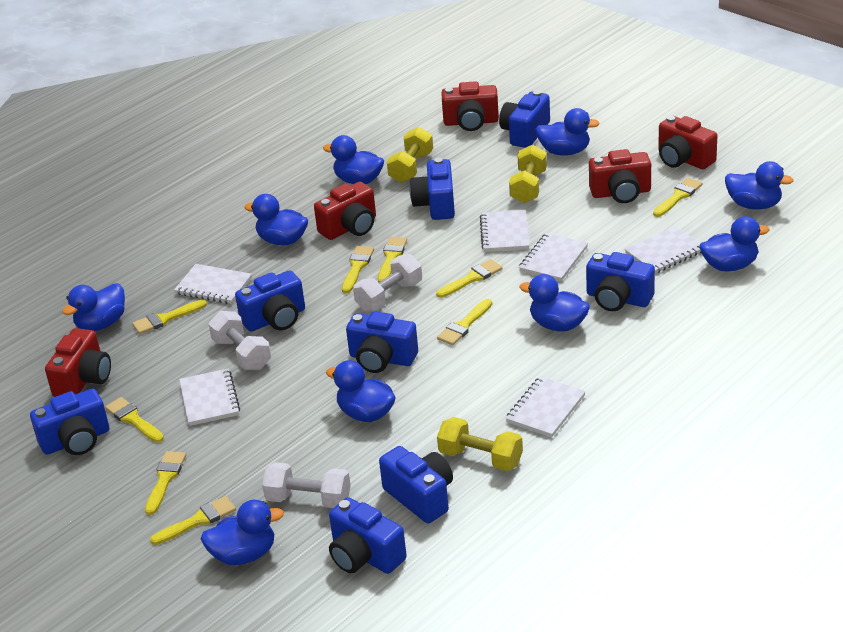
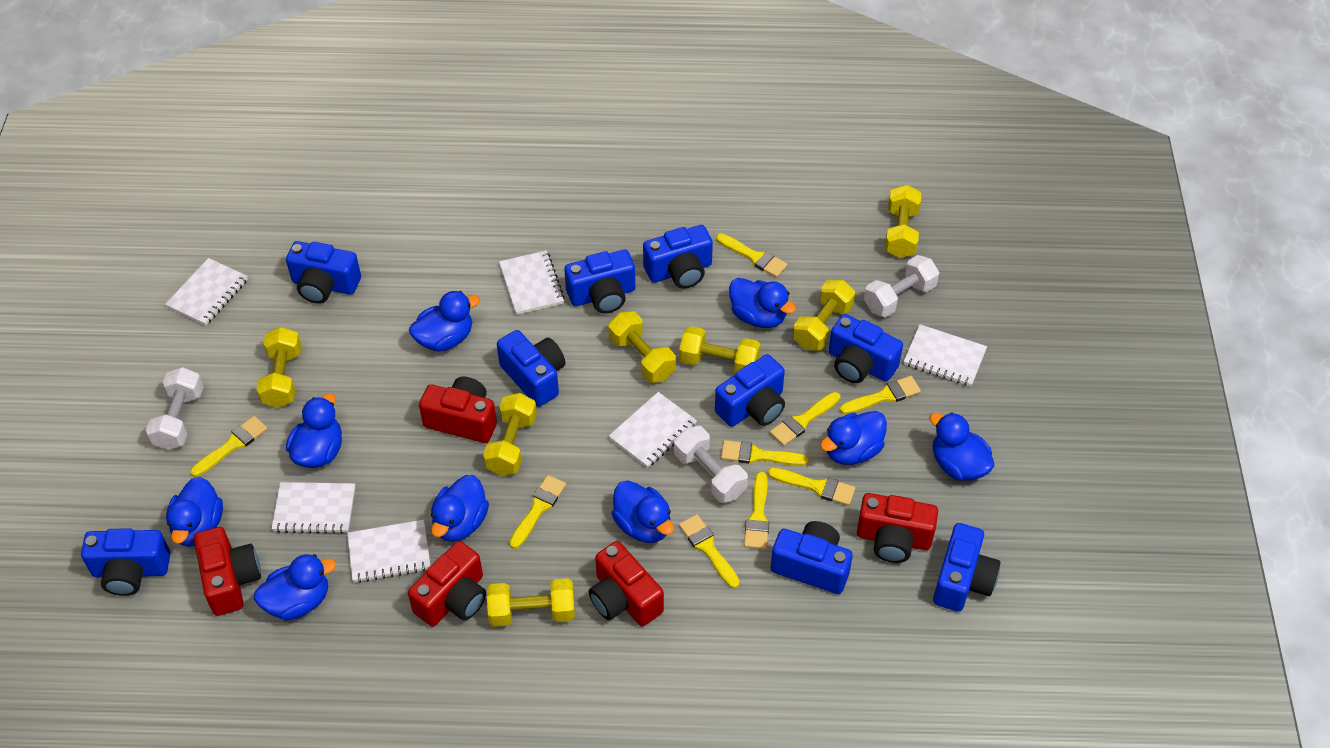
blue camera: 8 -> 9
yellow dumbbell: 3 -> 7

